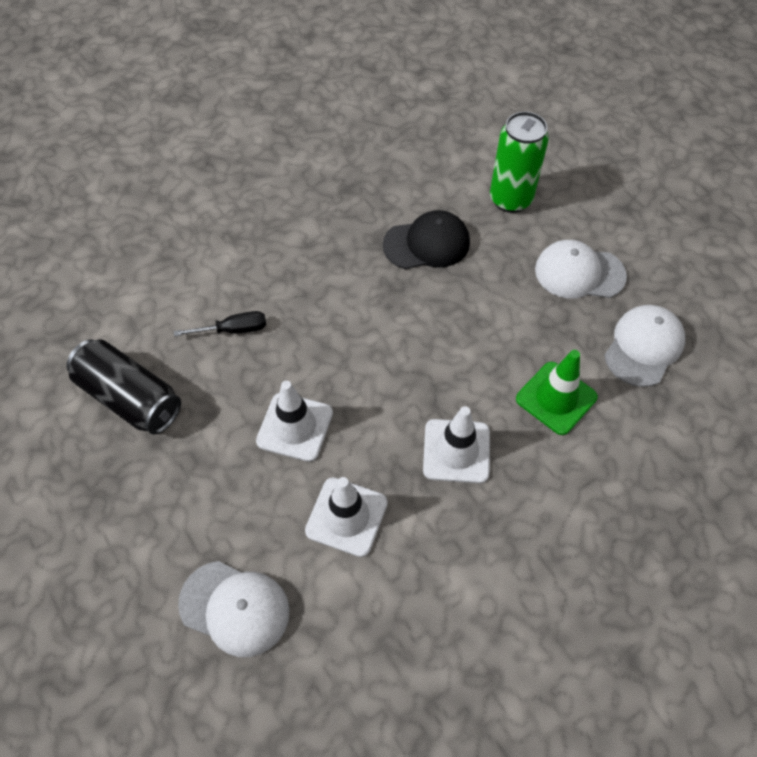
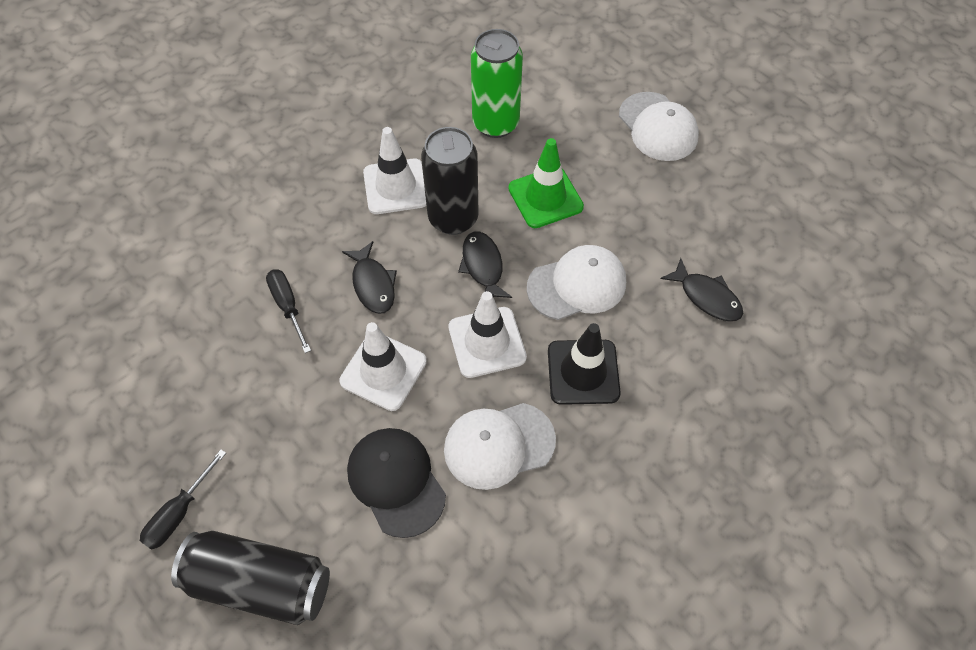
black can: 1 -> 2
black fish: 0 -> 3
black screwdriver: 1 -> 2
black traffic cone: 0 -> 1

